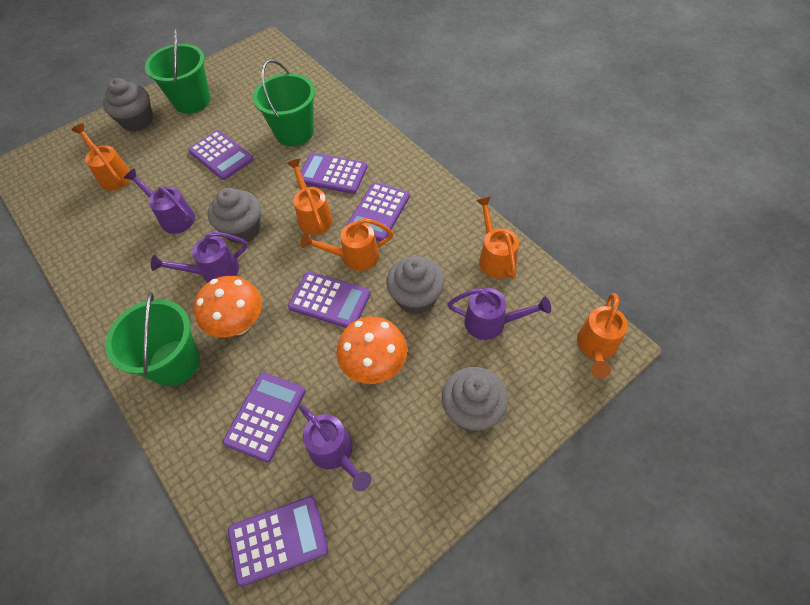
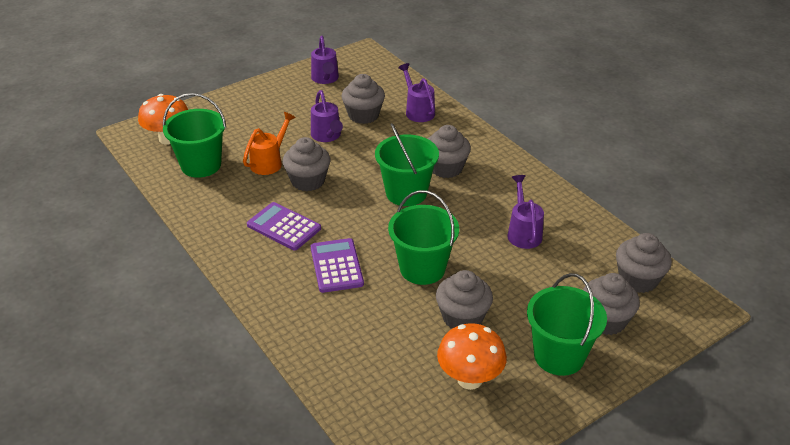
green bucket: 3 -> 4
grey cupcake: 4 -> 6
orange watering can: 5 -> 1
purple calculator: 6 -> 2

